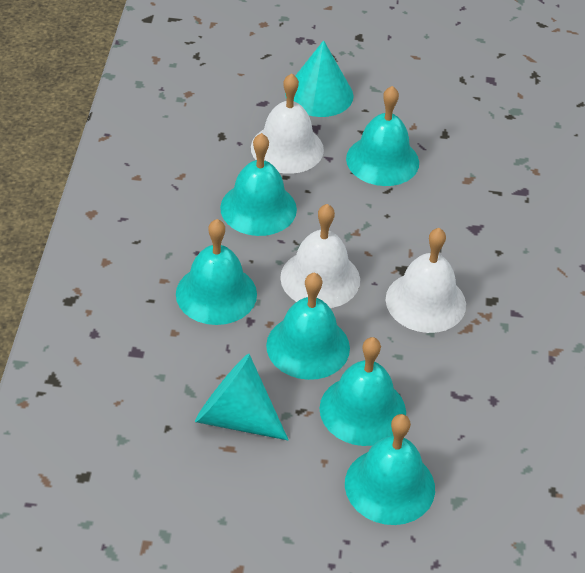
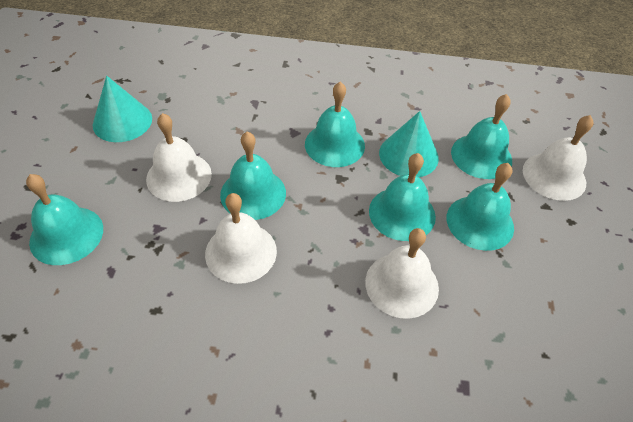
white bell: 3 -> 4

